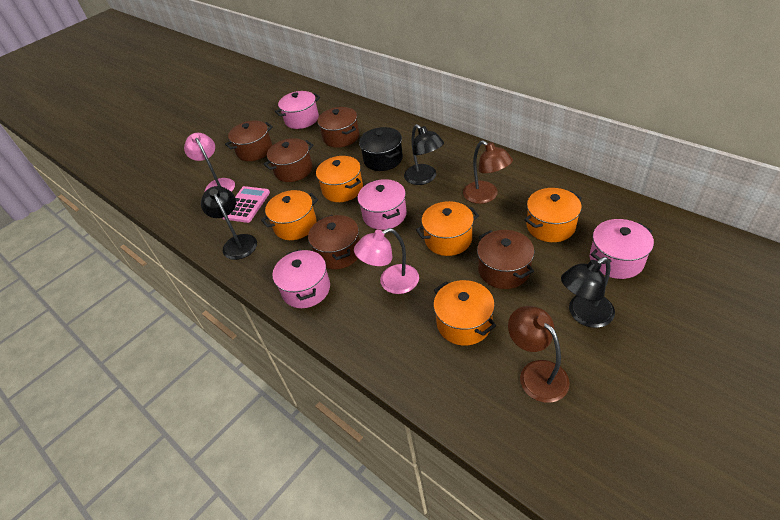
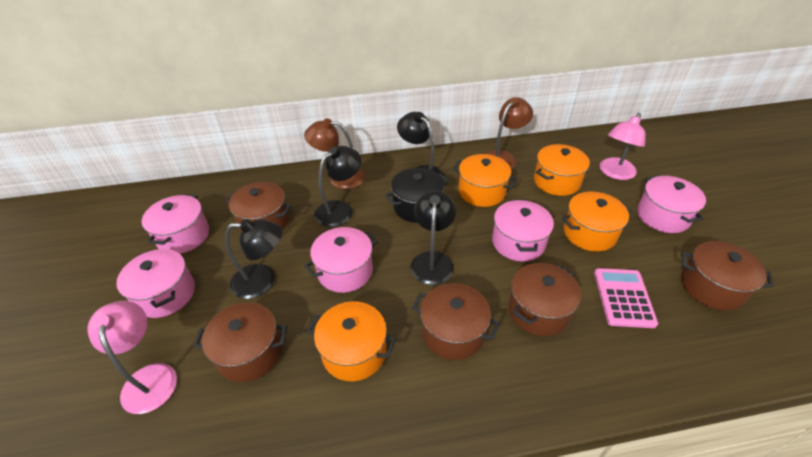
black lamp: 3 -> 4
orange pot: 5 -> 4
pink pot: 4 -> 5

